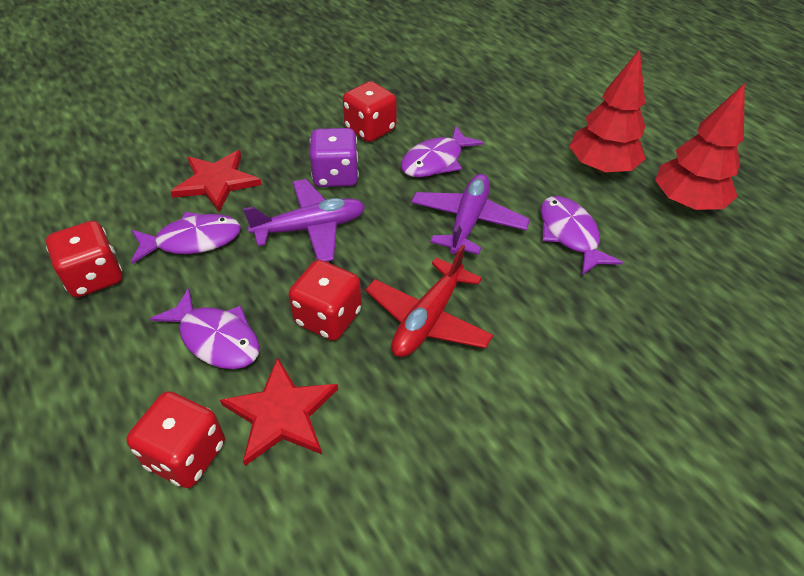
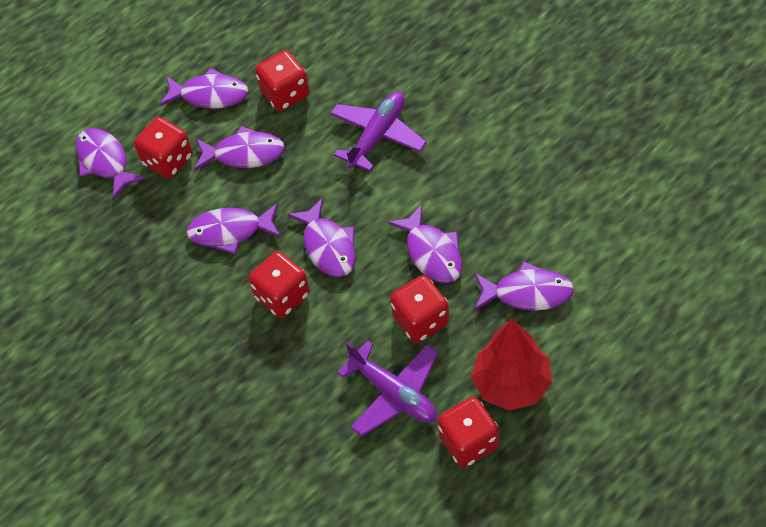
purple dice: 1 -> 0
purple fish: 4 -> 7
red dice: 4 -> 5
red plane: 1 -> 0
red star: 2 -> 0
red tree: 2 -> 1

